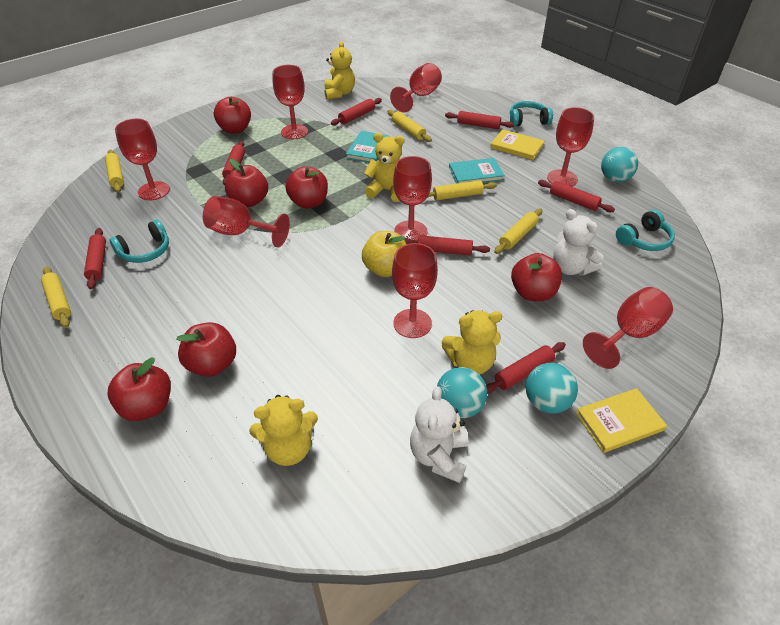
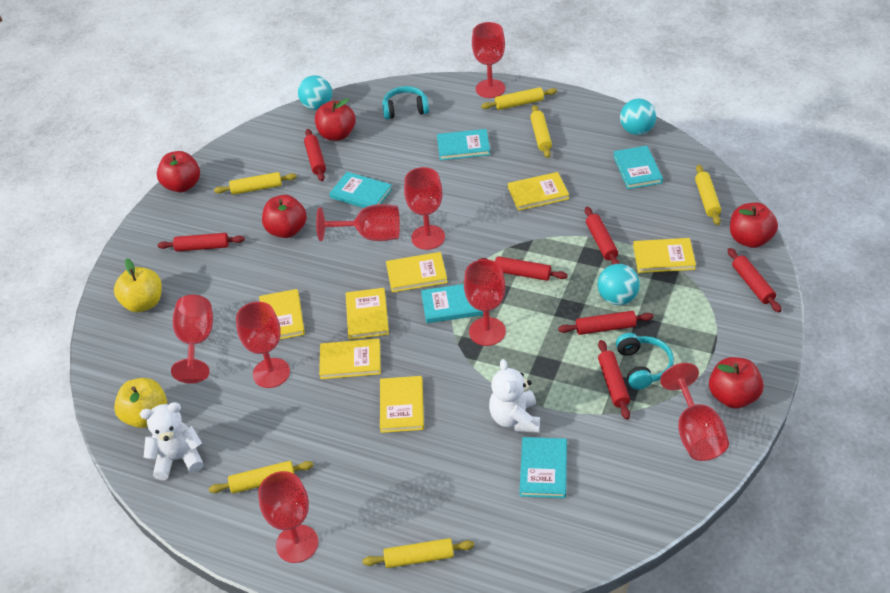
red apple: 6 -> 5
turquoise book: 2 -> 5
turquoise headphones: 3 -> 2
yellow apple: 1 -> 2
yellow book: 2 -> 7
yellow rolling pin: 5 -> 6
yellow teddy bear: 4 -> 0

